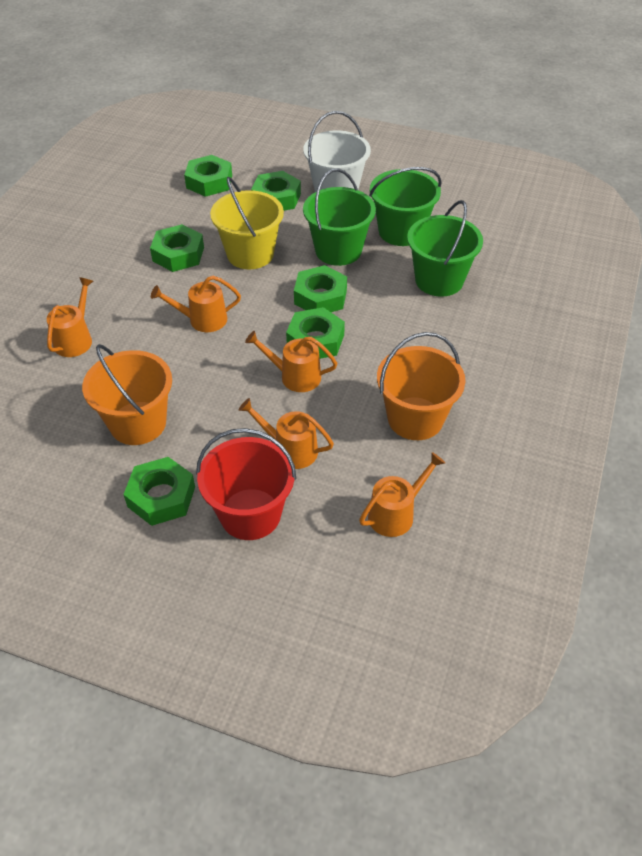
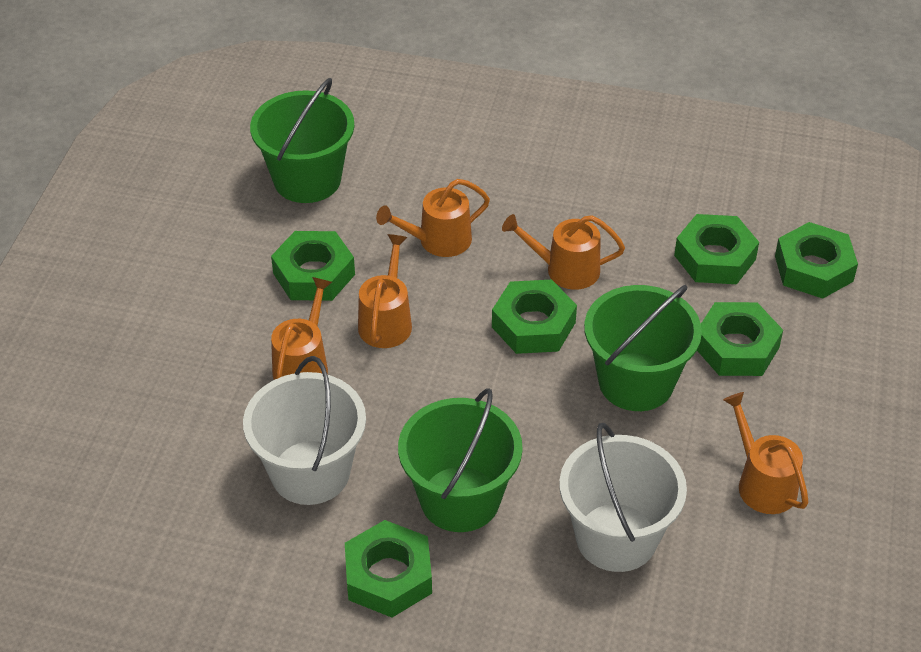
orange bucket: 2 -> 0
red bucket: 1 -> 0
white bucket: 1 -> 2
yellow bucket: 1 -> 0

